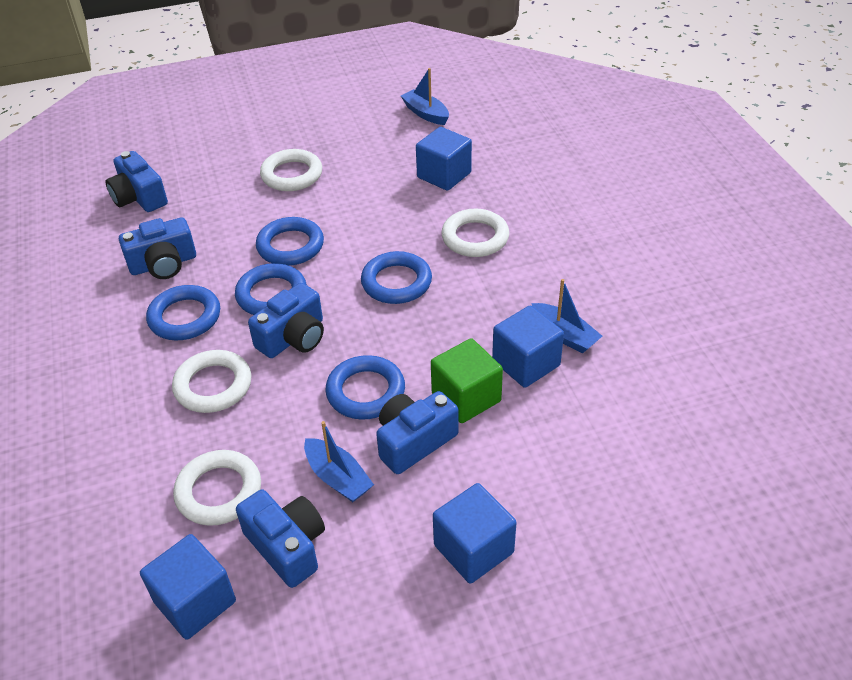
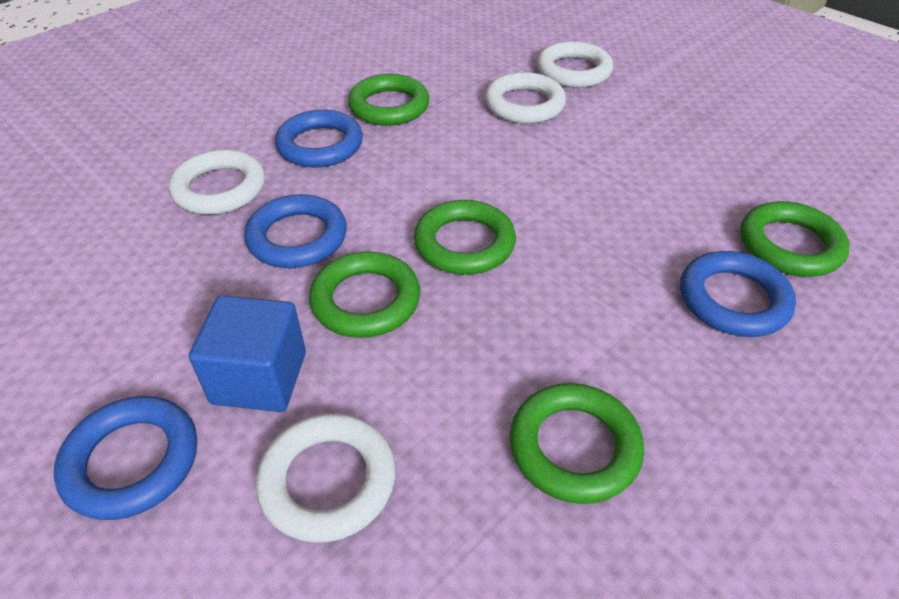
blue boat: 3 -> 0
blue camera: 5 -> 0
blue cube: 4 -> 1
blue ring: 5 -> 4
green cube: 1 -> 0
green ring: 0 -> 5

